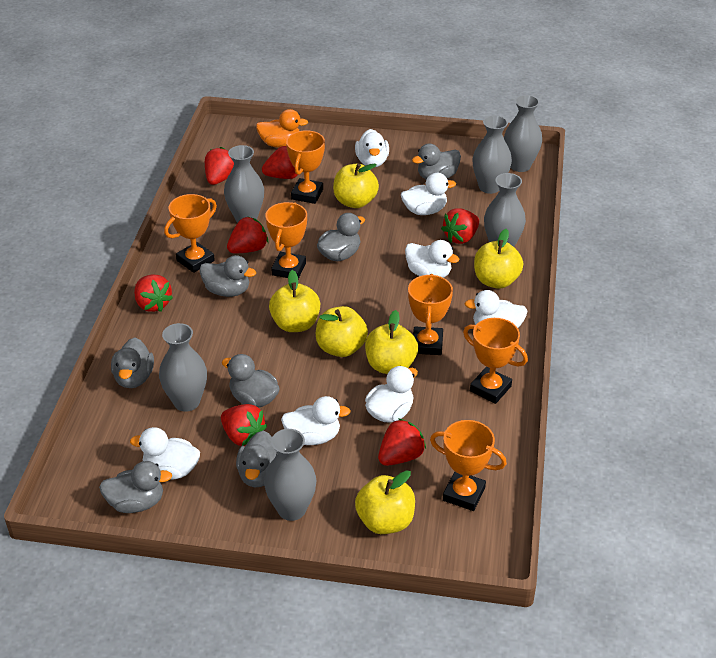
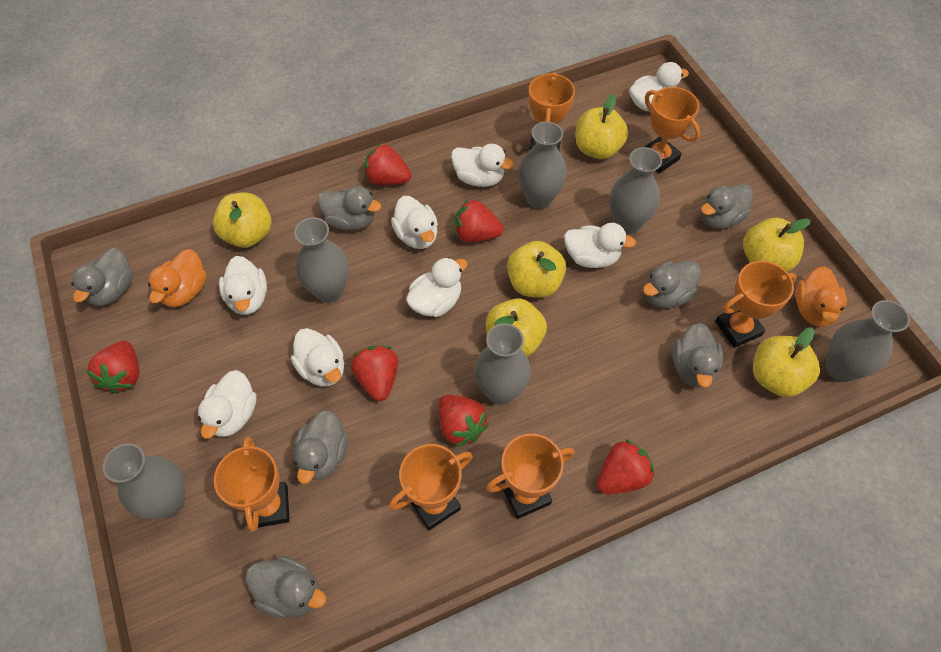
orange duck: 1 -> 2
red strawberry: 7 -> 6
white duck: 7 -> 8

